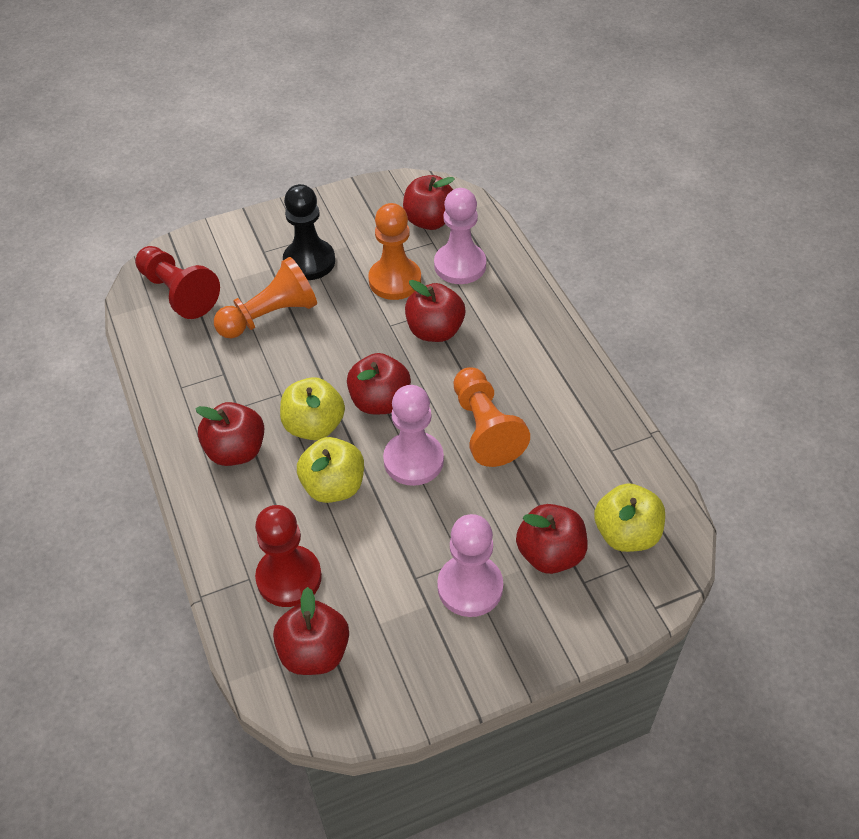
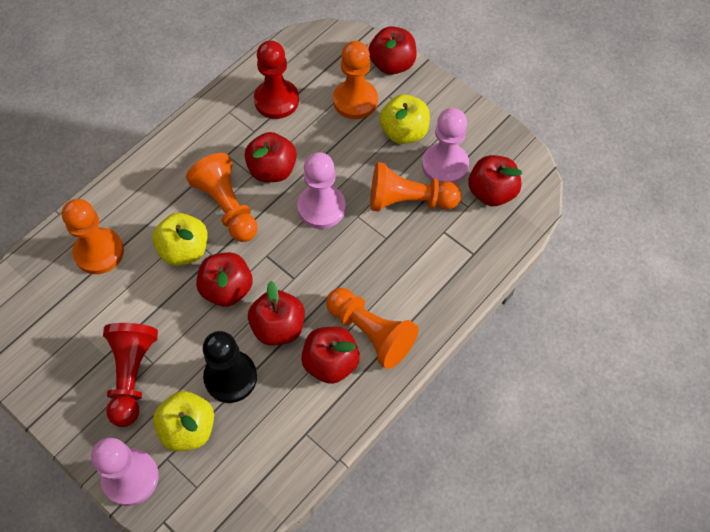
orange pawn: 3 -> 5

